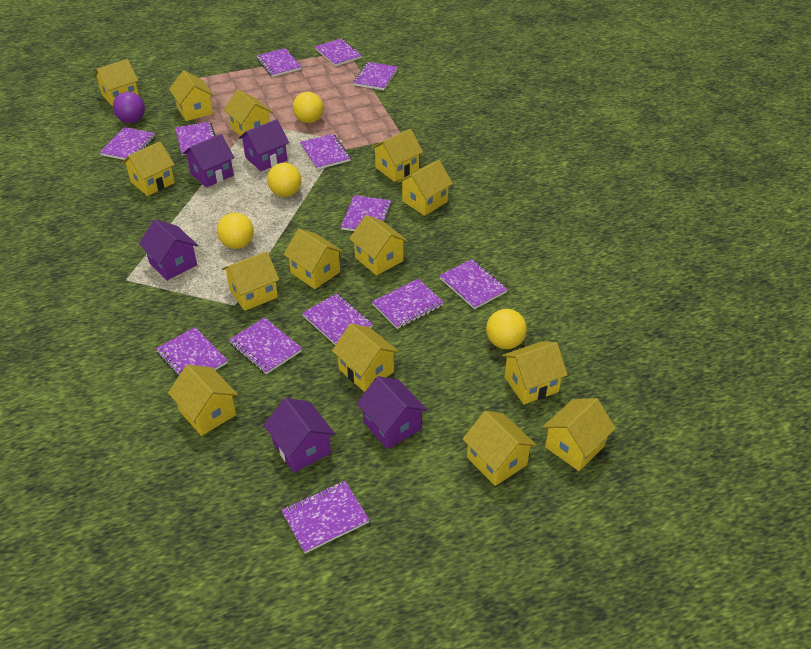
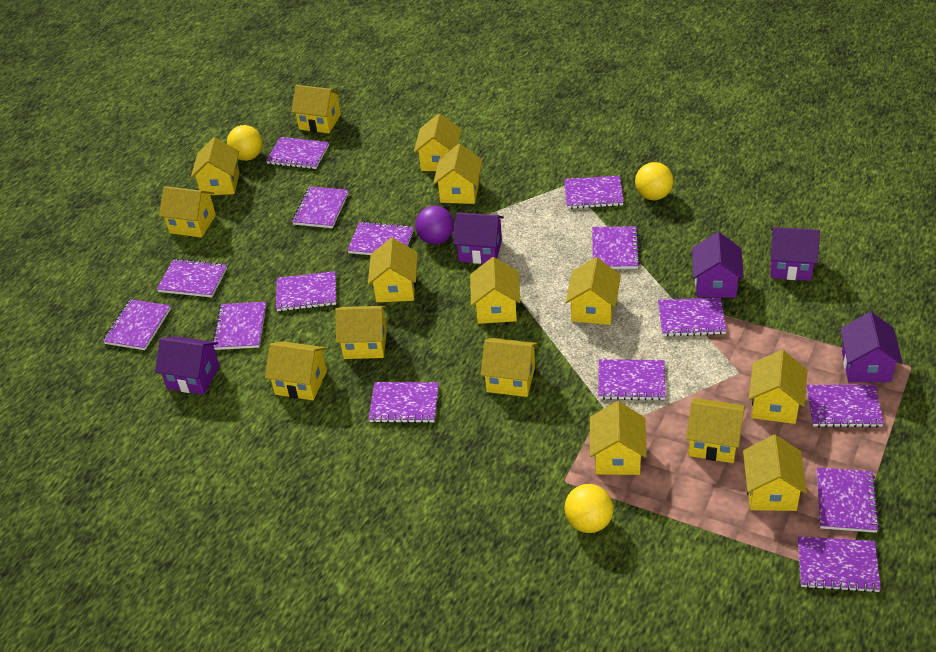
purple notebook: 13 -> 15
yellow ball: 4 -> 3
yellow house: 14 -> 15

